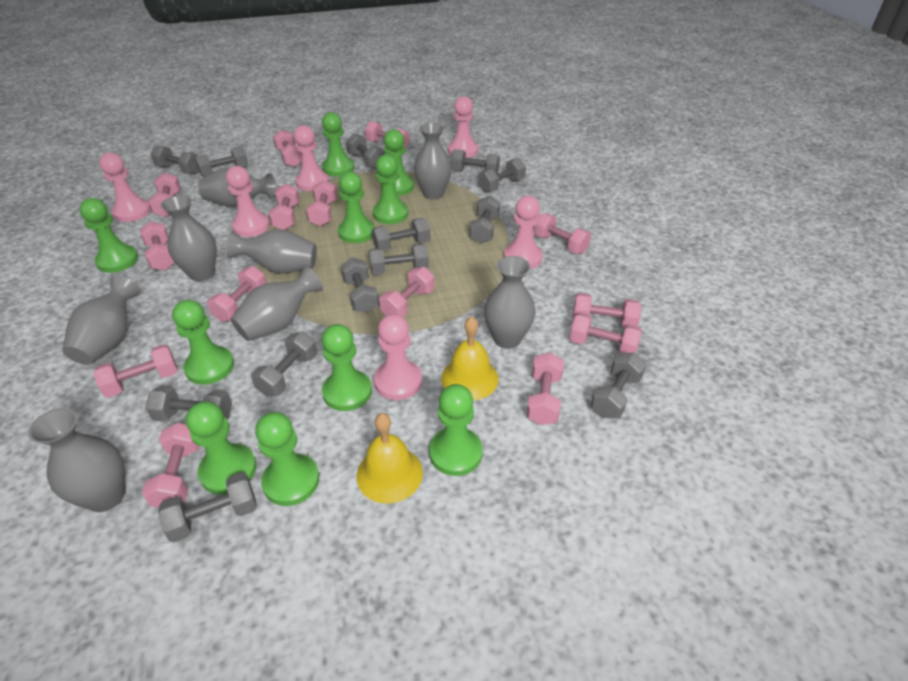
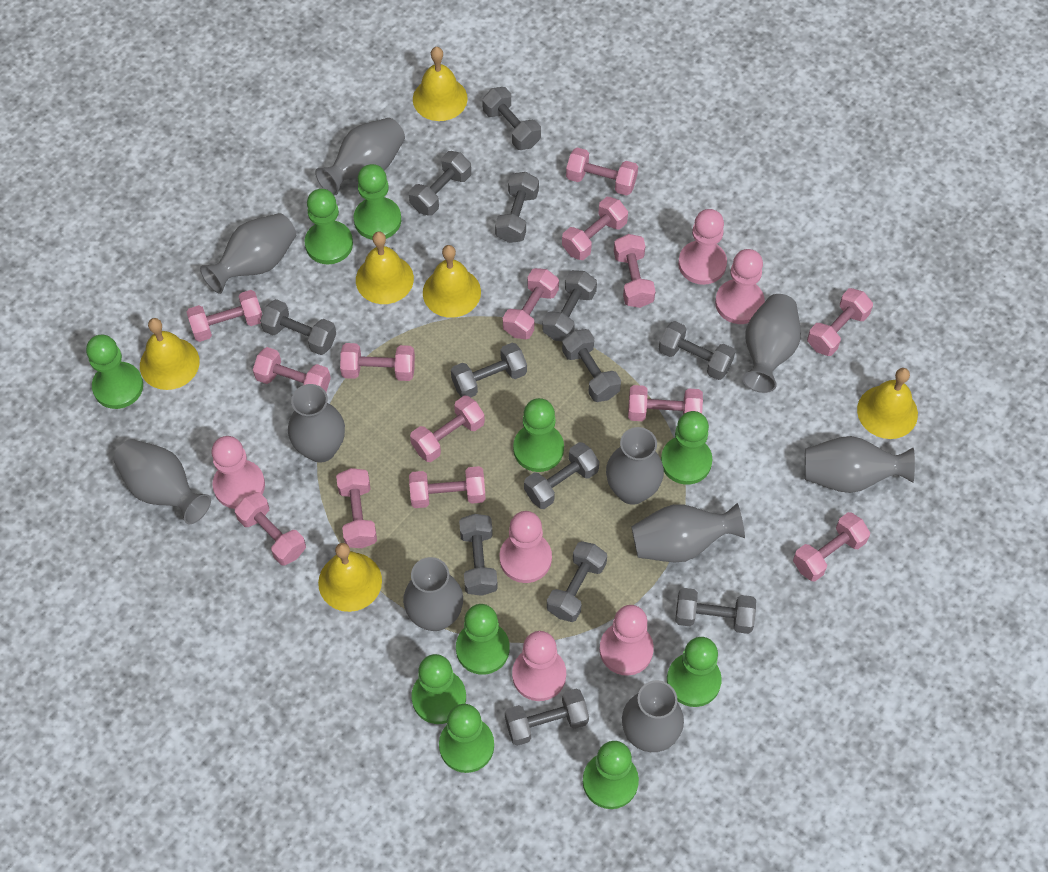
grey vase: 8 -> 10
yellow bell: 2 -> 6

